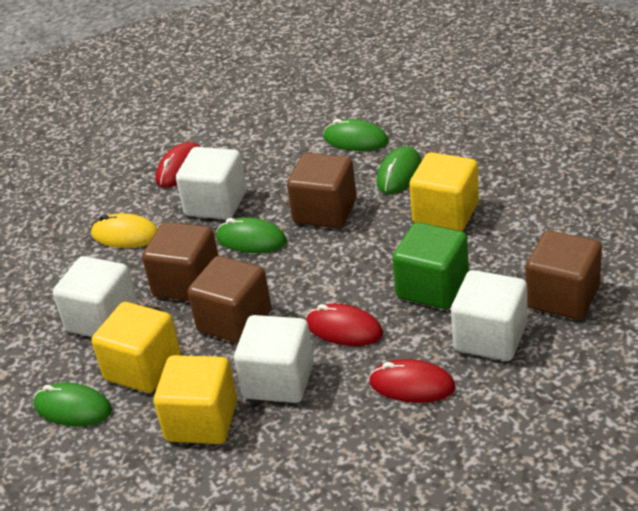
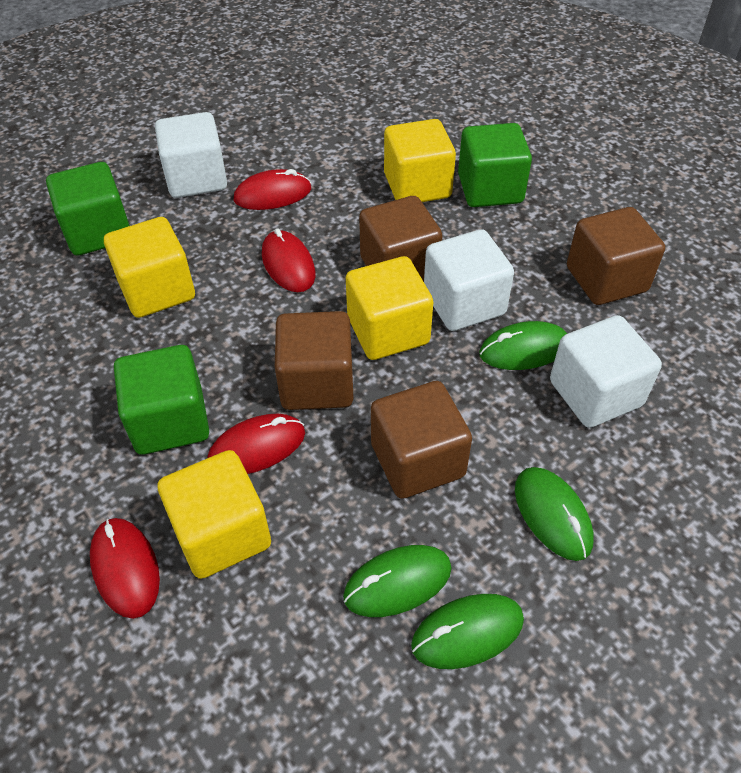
green cube: 1 -> 3
red mouse: 3 -> 4
white cube: 4 -> 3
yellow cube: 3 -> 4
yellow mouse: 1 -> 0

